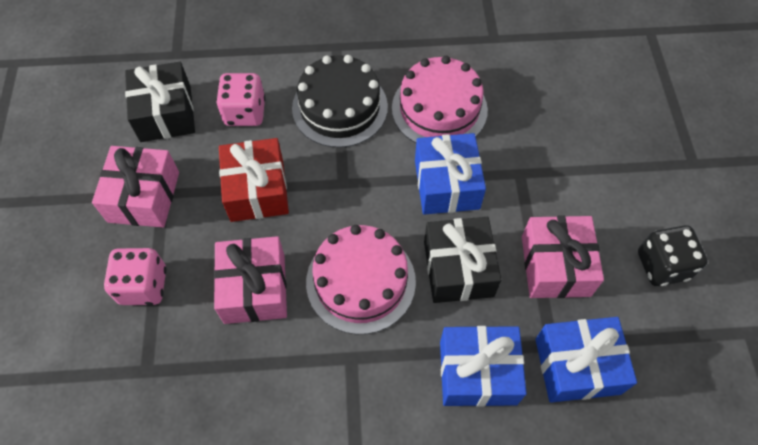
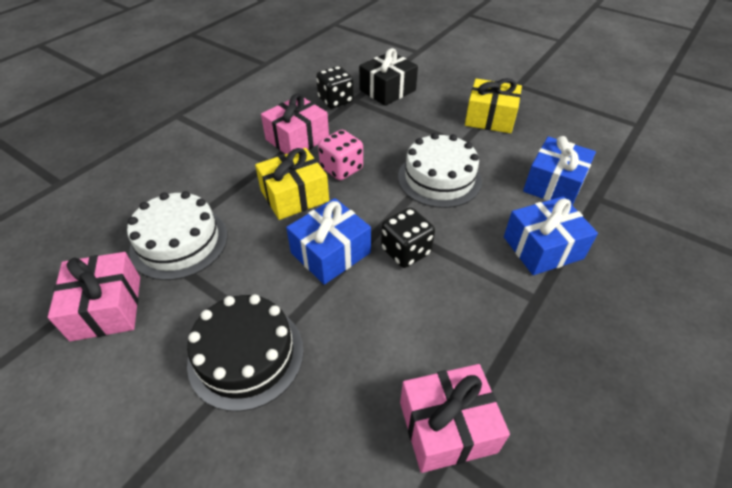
black dice: 1 -> 2
black gift: 2 -> 1
pink cake: 2 -> 0
pink dice: 2 -> 1
red gift: 1 -> 0
white cake: 0 -> 2
yellow gift: 0 -> 2

